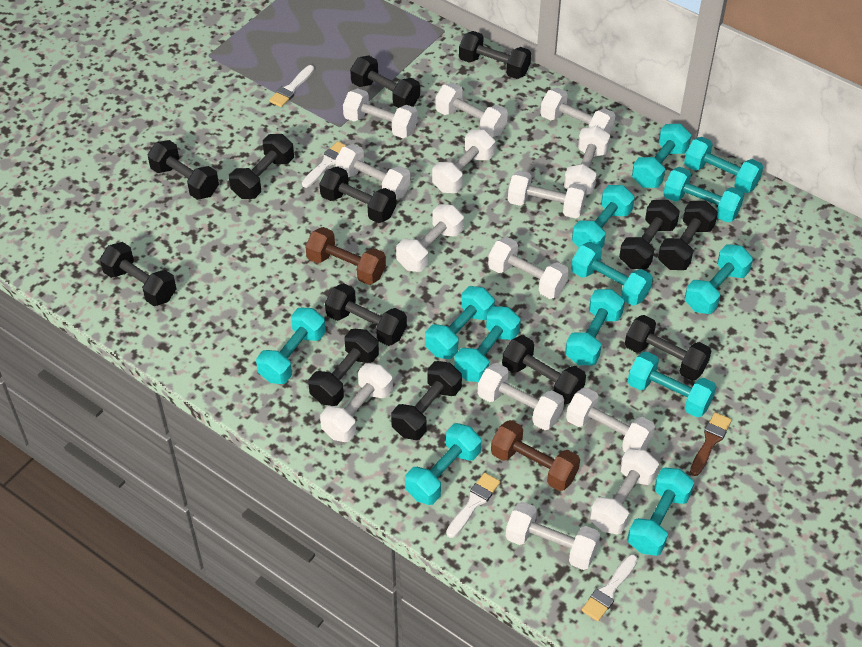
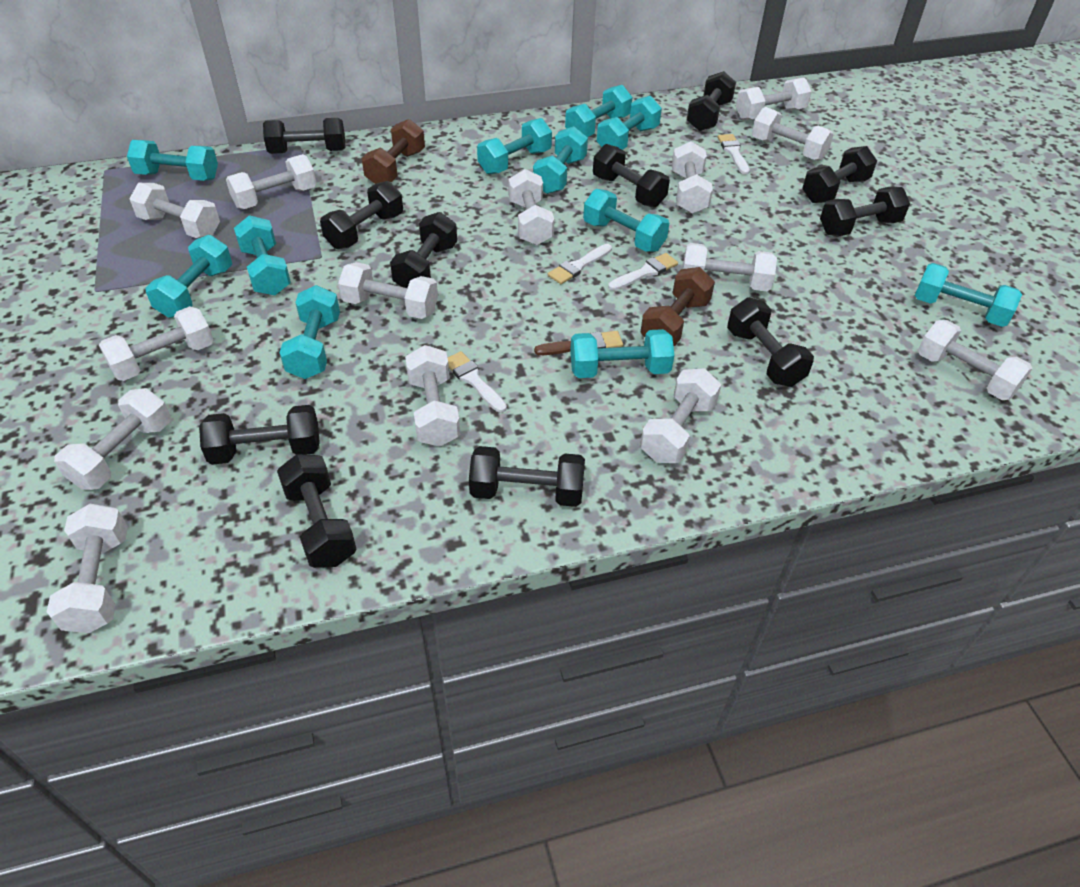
black dumbbell: 13 -> 11
turquoise dumbbell: 13 -> 11

